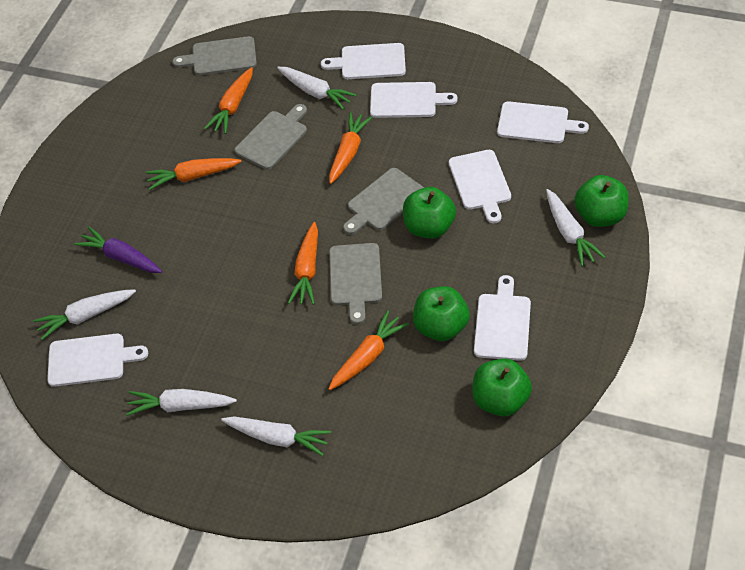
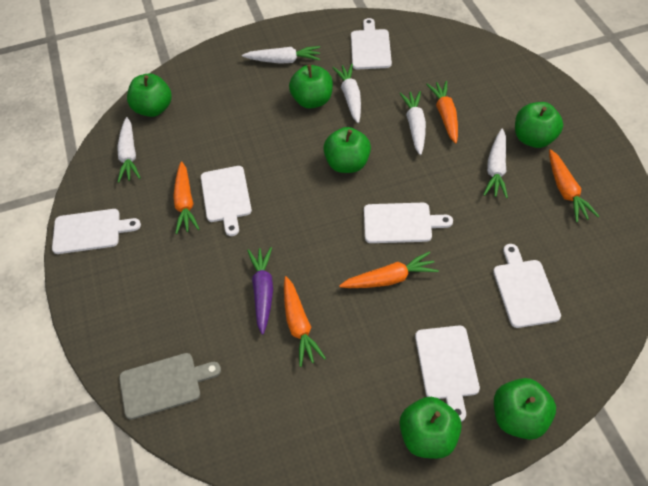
green apple: 4 -> 6
grey cutting board: 4 -> 1

